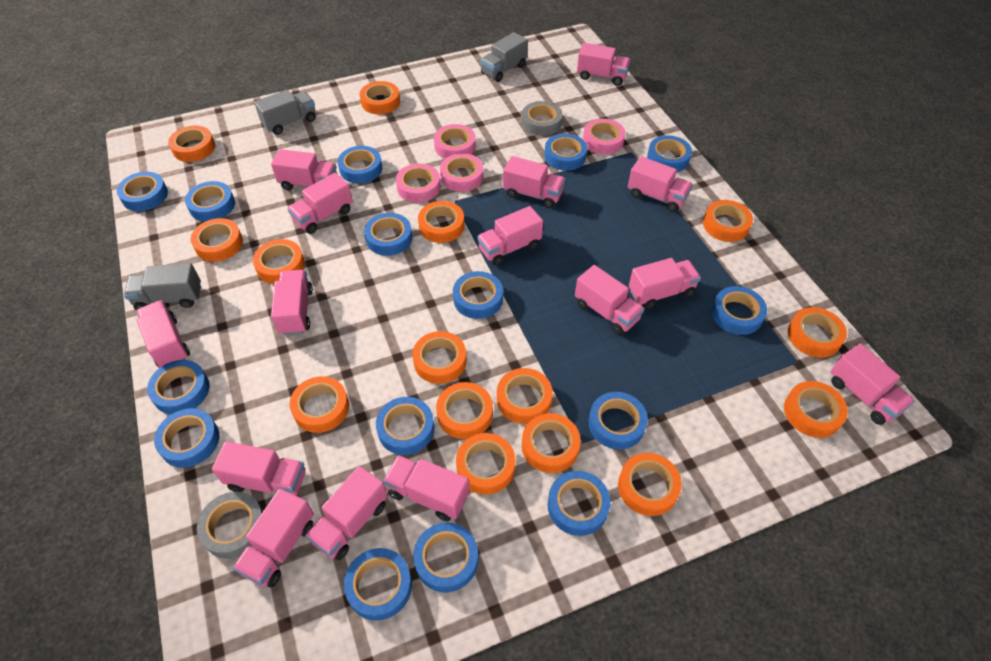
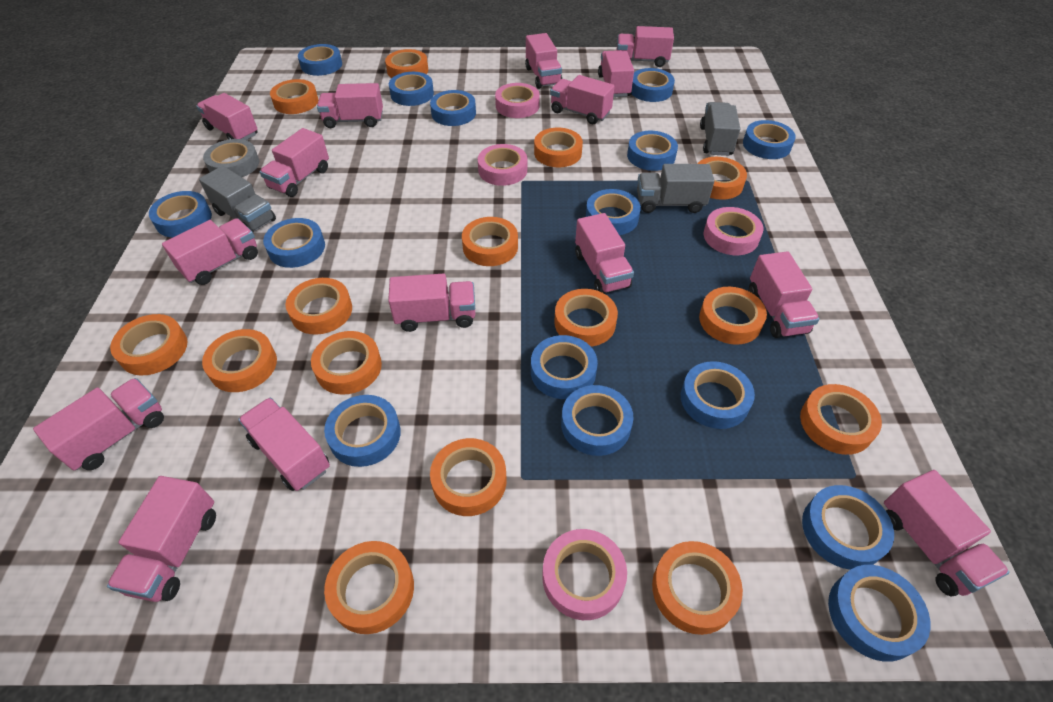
grey tape: 2 -> 1

